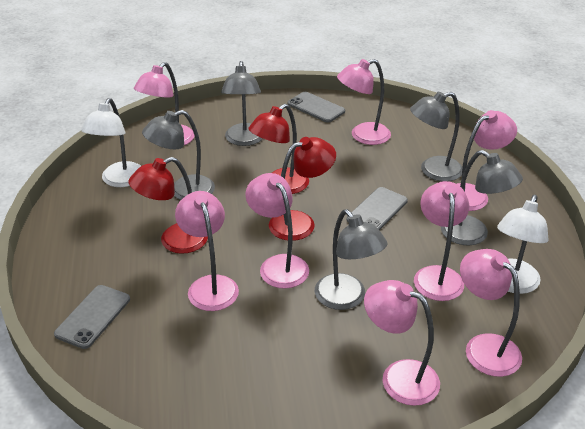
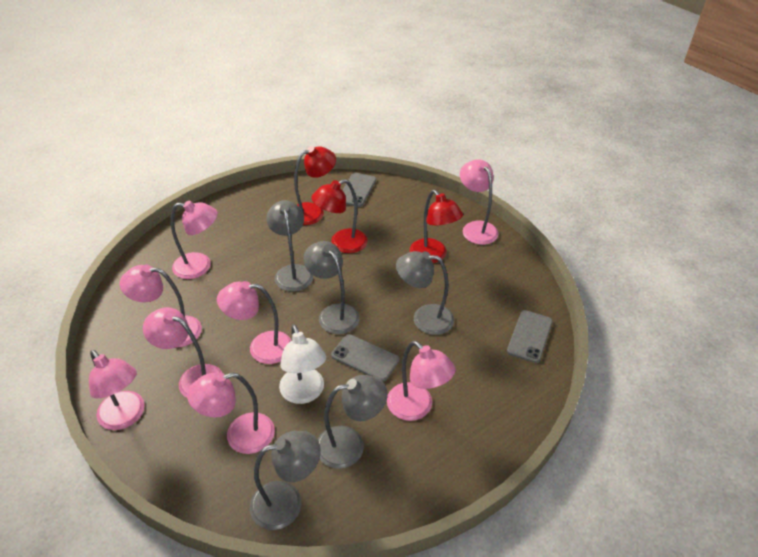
white lamp: 2 -> 1

